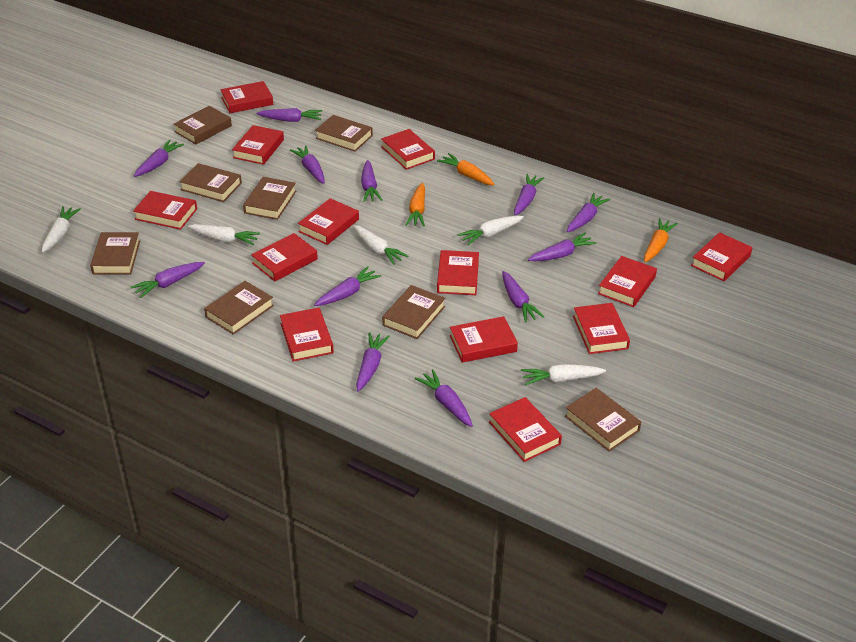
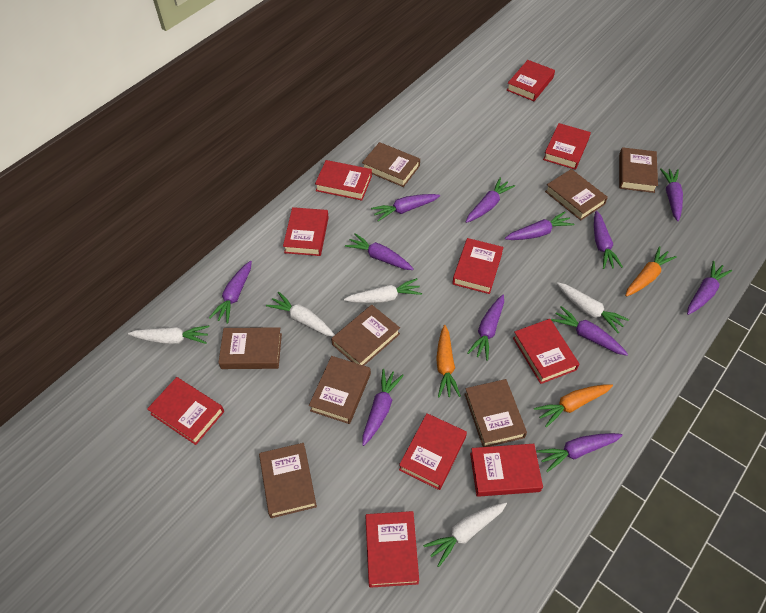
red book: 13 -> 10

